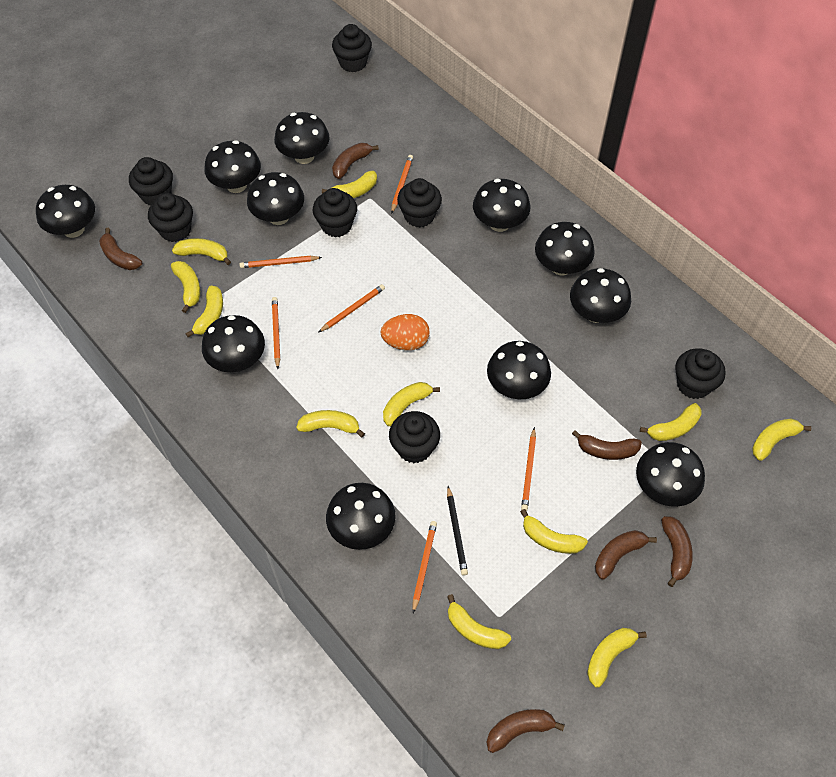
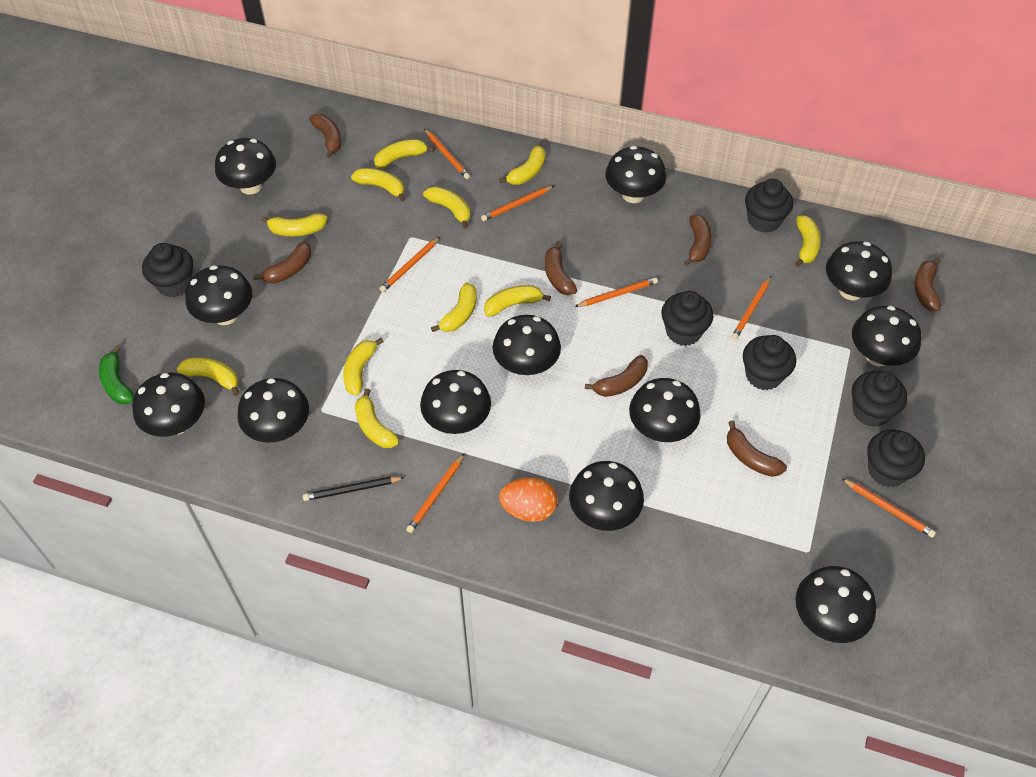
black cupcake: 7 -> 6
black mushroom: 11 -> 12
brown banana: 6 -> 7
green banana: 0 -> 1
orange pencil: 6 -> 7

